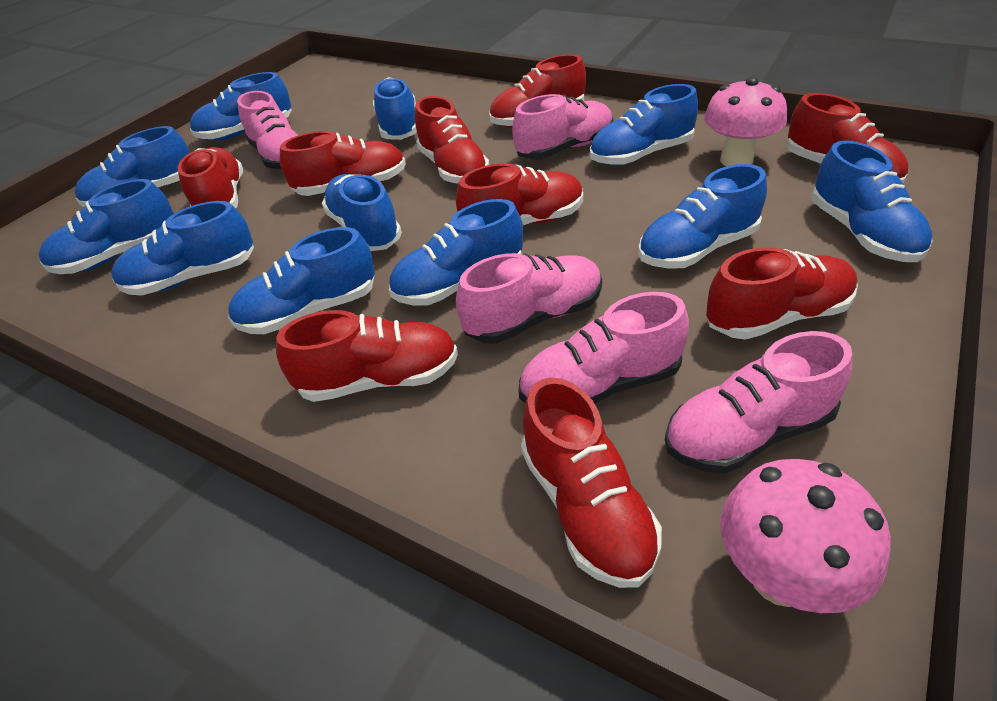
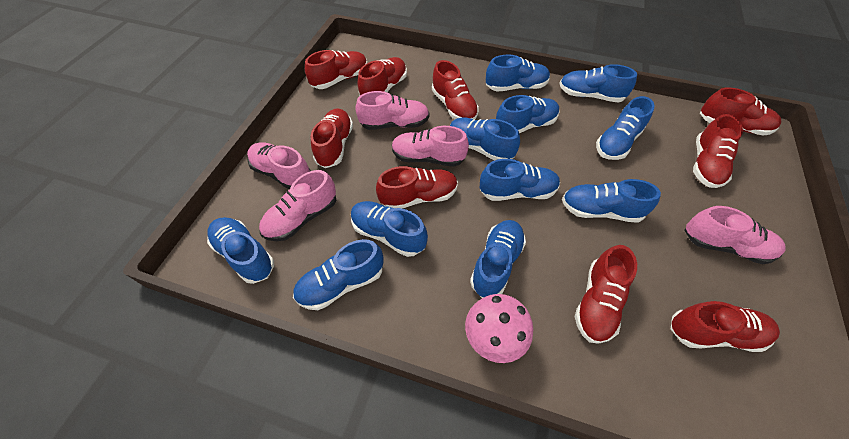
pink mushroom: 2 -> 1

